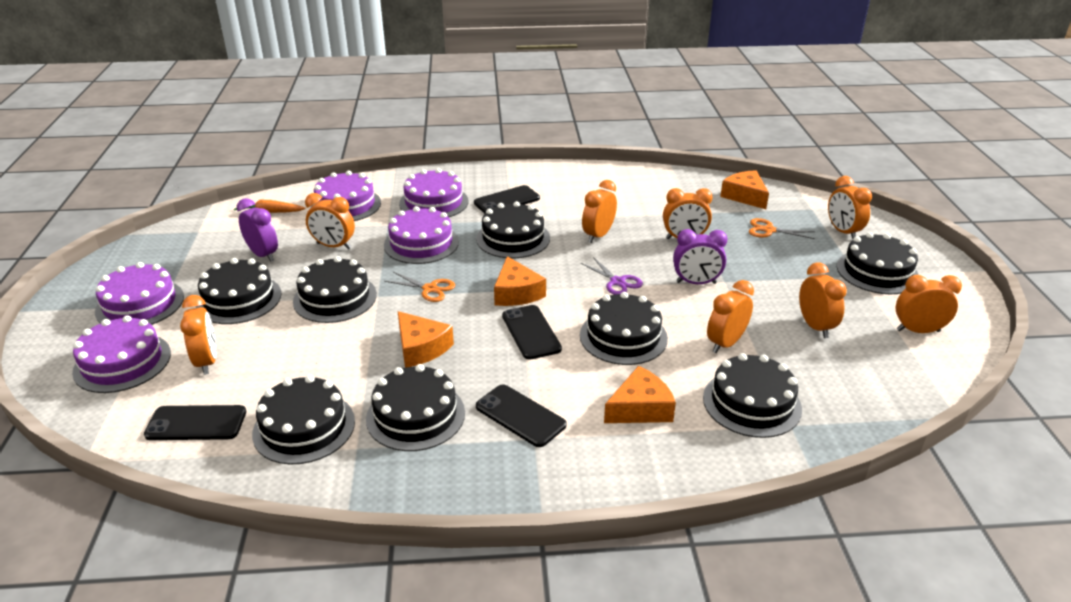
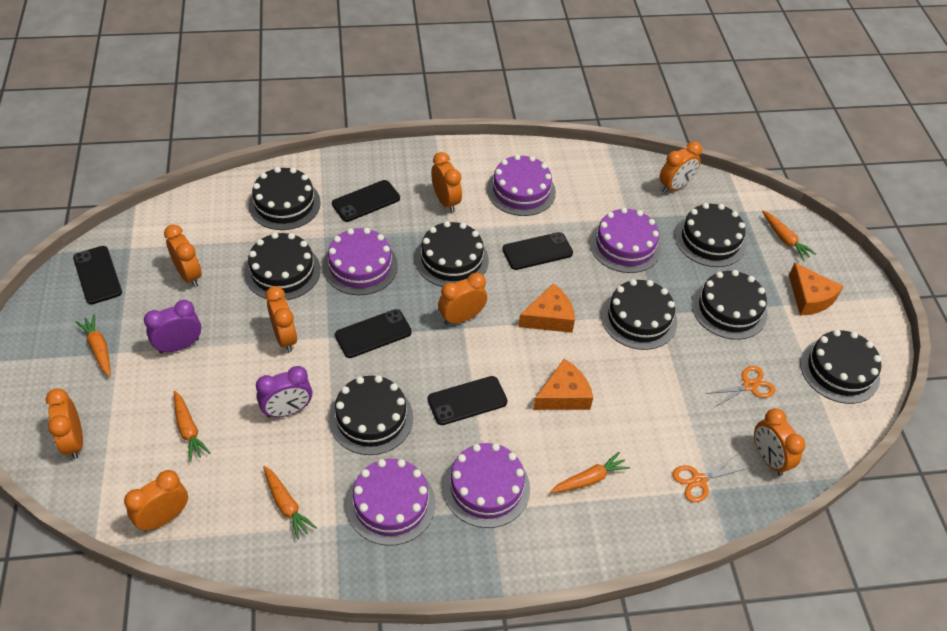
black phone: 4 -> 5
orange carrot: 1 -> 5
orange cheese: 4 -> 3
purple scissors: 1 -> 0

